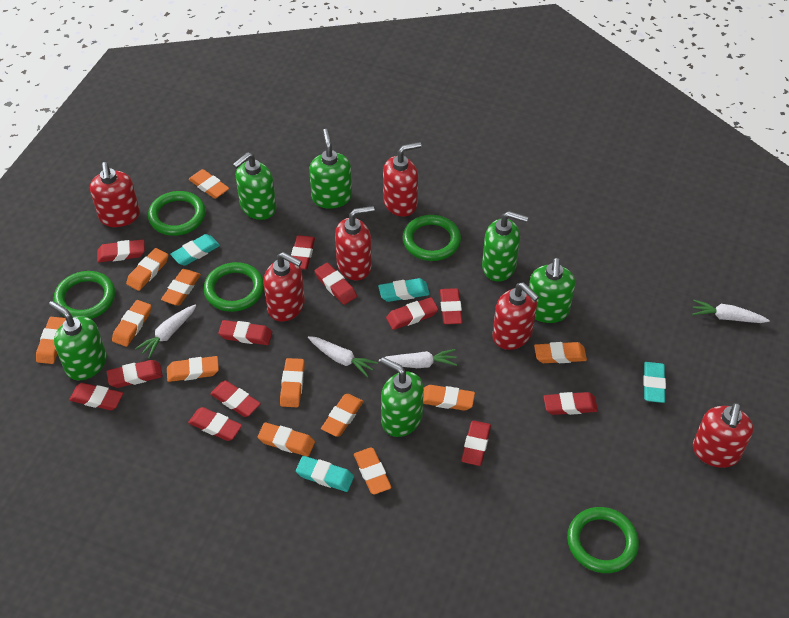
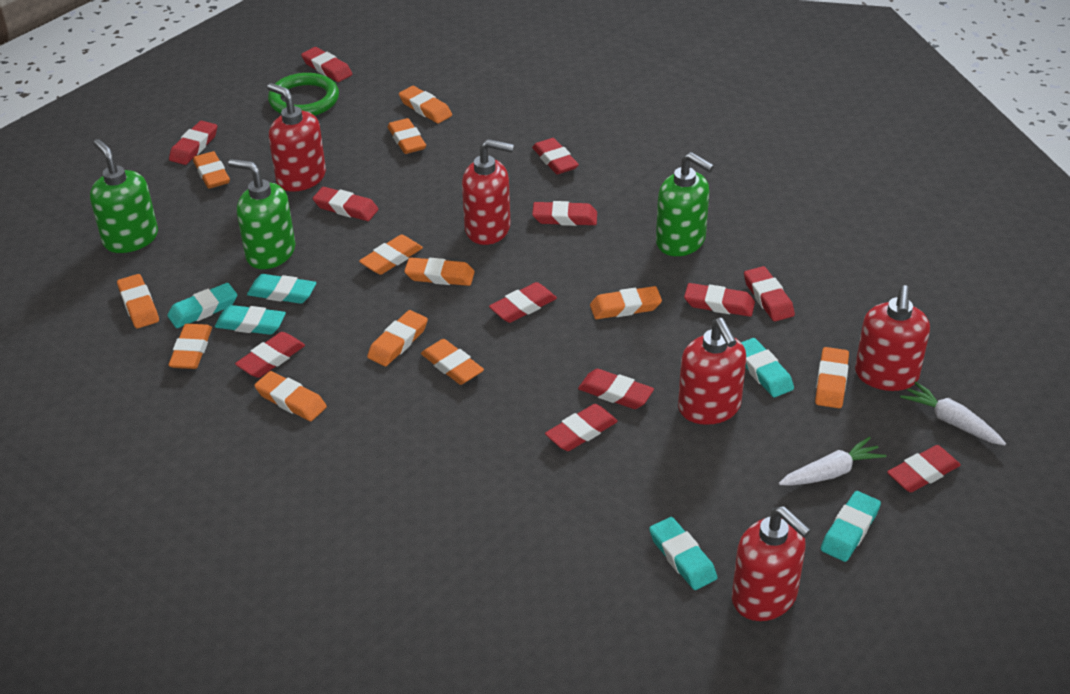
green ring: 5 -> 1
green soap dispenser: 6 -> 3
red soap dispenser: 6 -> 5
turquoise eraser: 4 -> 6
white carrot: 4 -> 2

